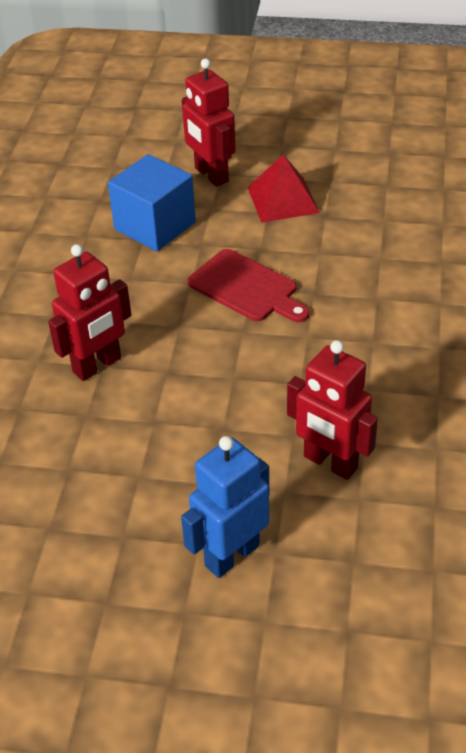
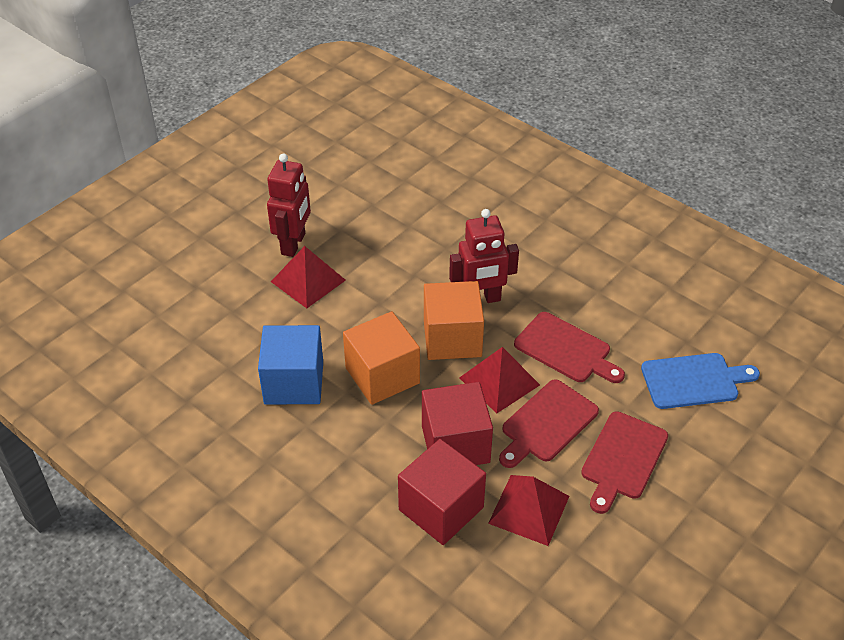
blue cutting board: 0 -> 1
blue robot: 1 -> 0
orange cube: 0 -> 2
red cube: 0 -> 2
red cutting board: 1 -> 3
red pyramid: 1 -> 3
red robot: 3 -> 2

